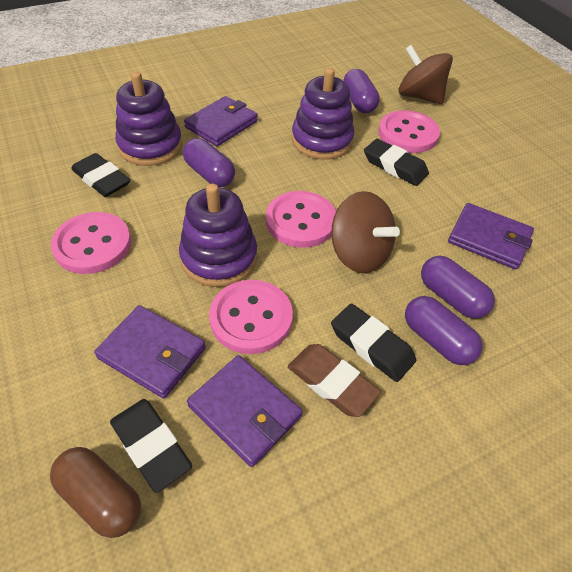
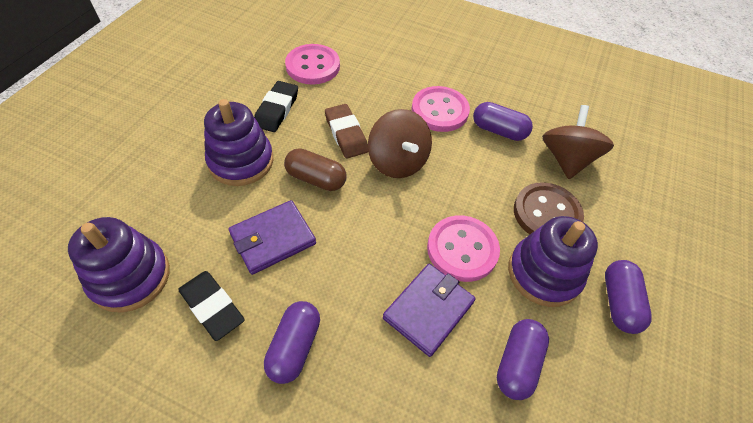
black eraser: 4 -> 2
brown button: 0 -> 1
pink button: 4 -> 3
purple wallet: 4 -> 2

